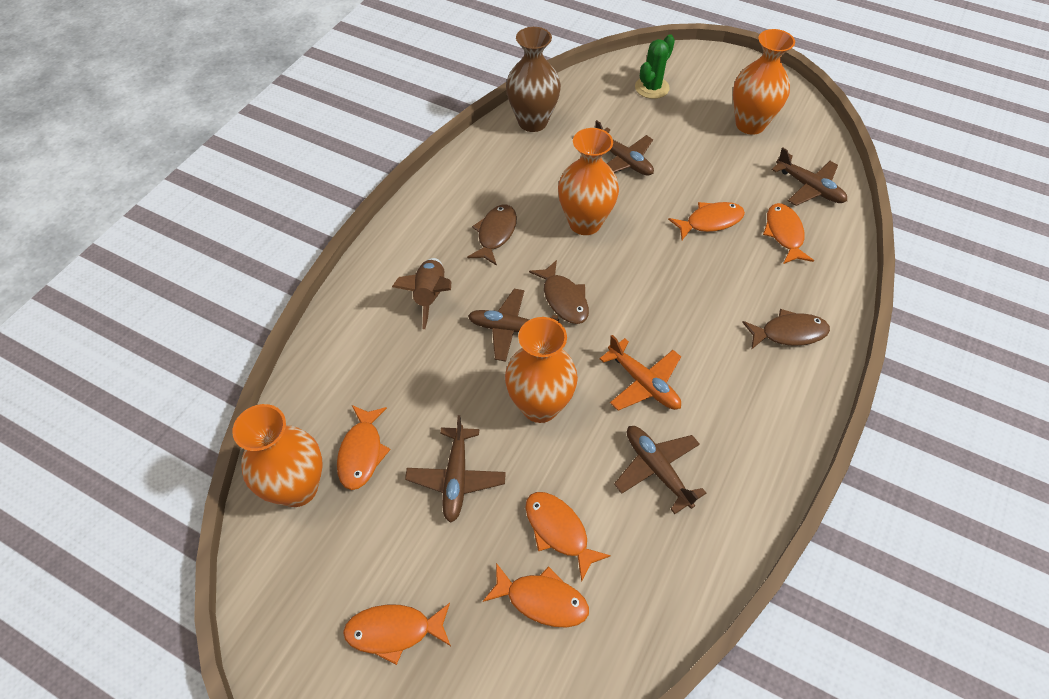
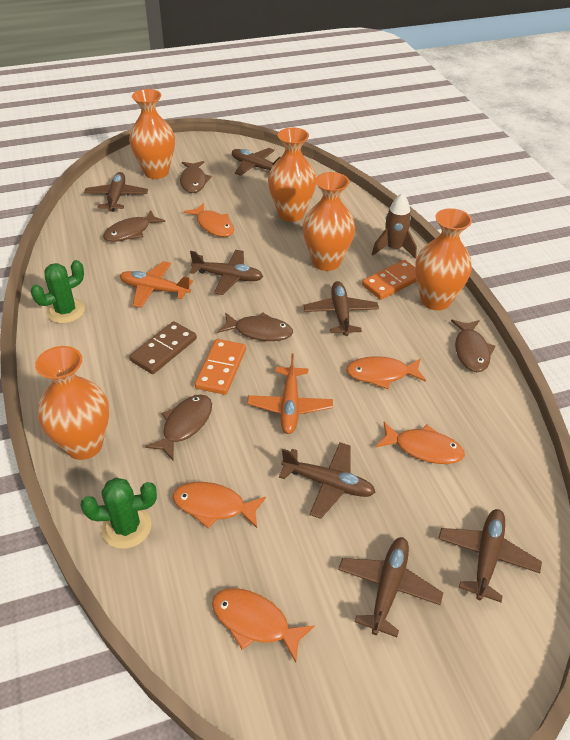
brown domino: 0 -> 1
brown fish: 3 -> 5
brown plane: 5 -> 7
brown vase: 1 -> 0
green cactus: 1 -> 2
orange domino: 0 -> 2
orange fish: 6 -> 5
orange plane: 1 -> 2
orange vase: 4 -> 5

